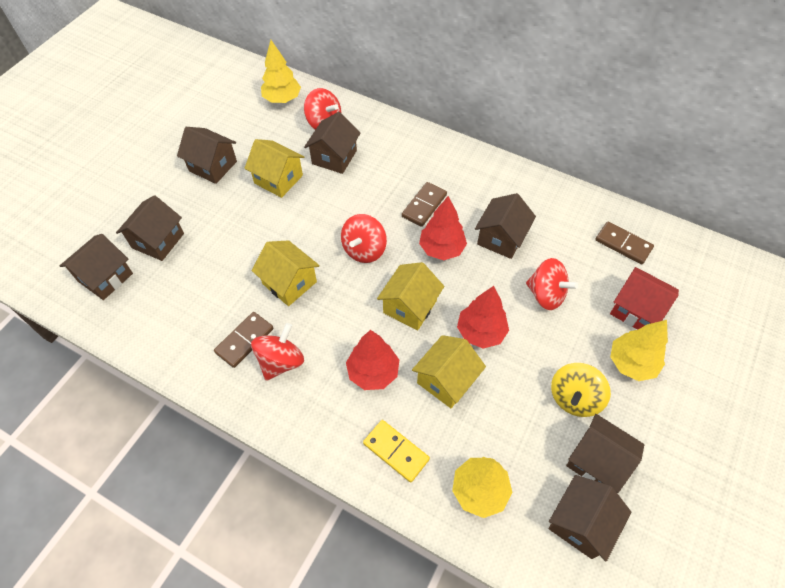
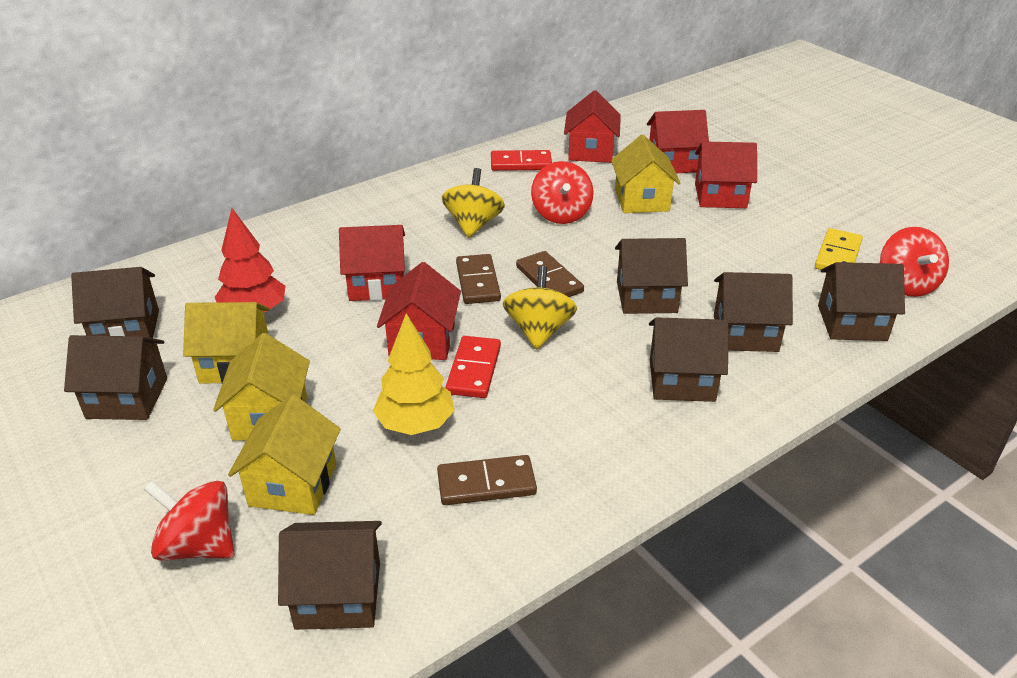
red domino: 0 -> 2
red house: 1 -> 5
red spinning top: 4 -> 3
red tree: 3 -> 1
yellow spinning top: 1 -> 2
yellow tree: 3 -> 1

